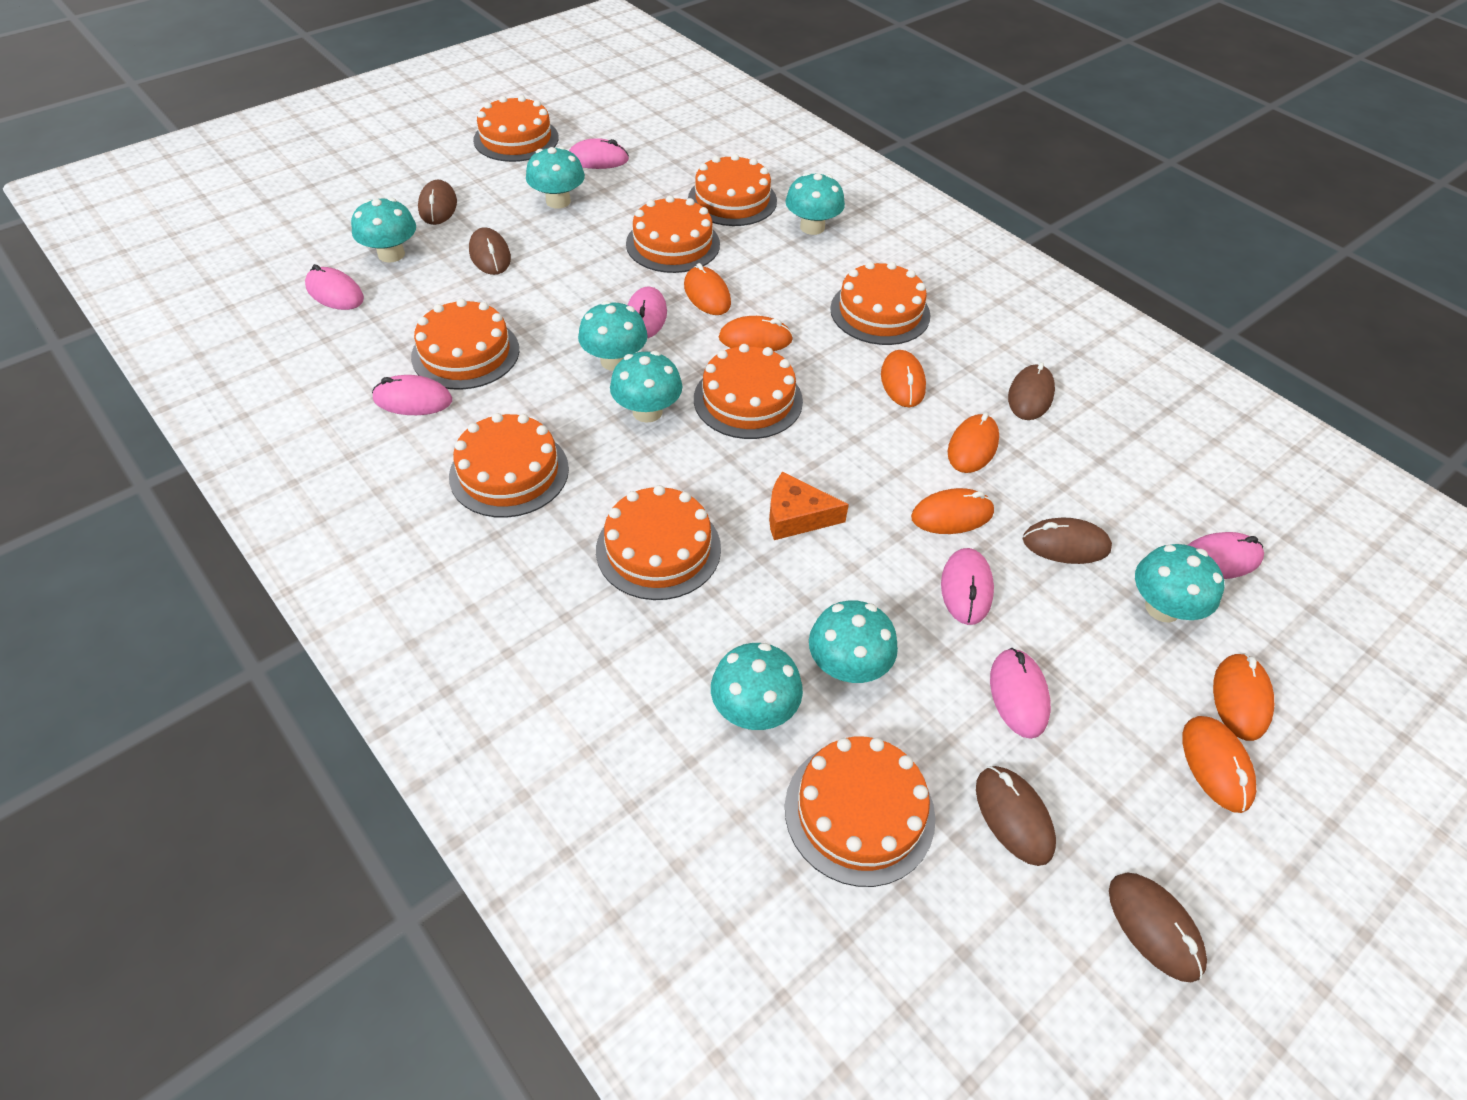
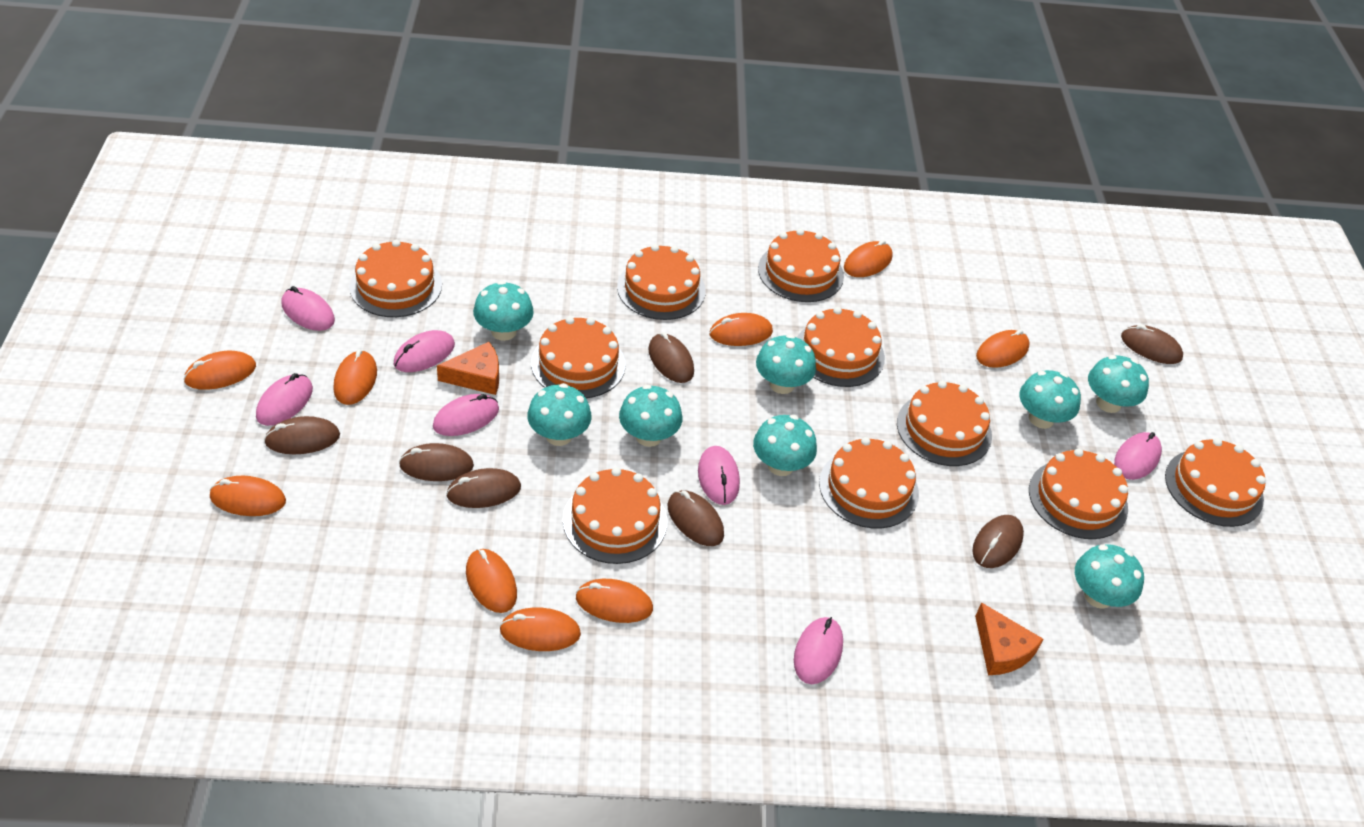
brown mouse: 6 -> 7
orange cake: 9 -> 10
orange cheese: 1 -> 2
orange mouse: 7 -> 9

